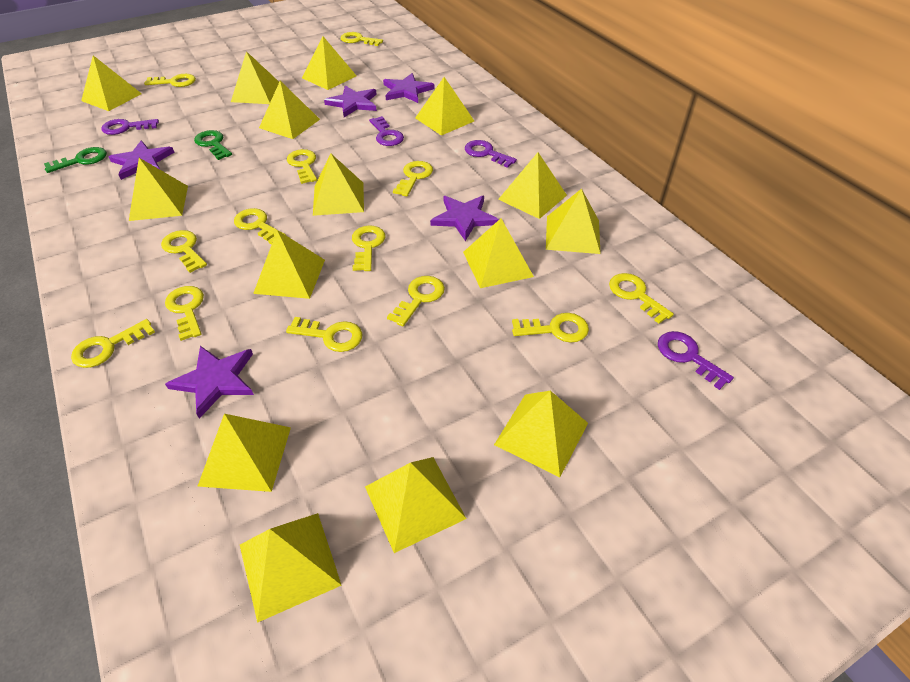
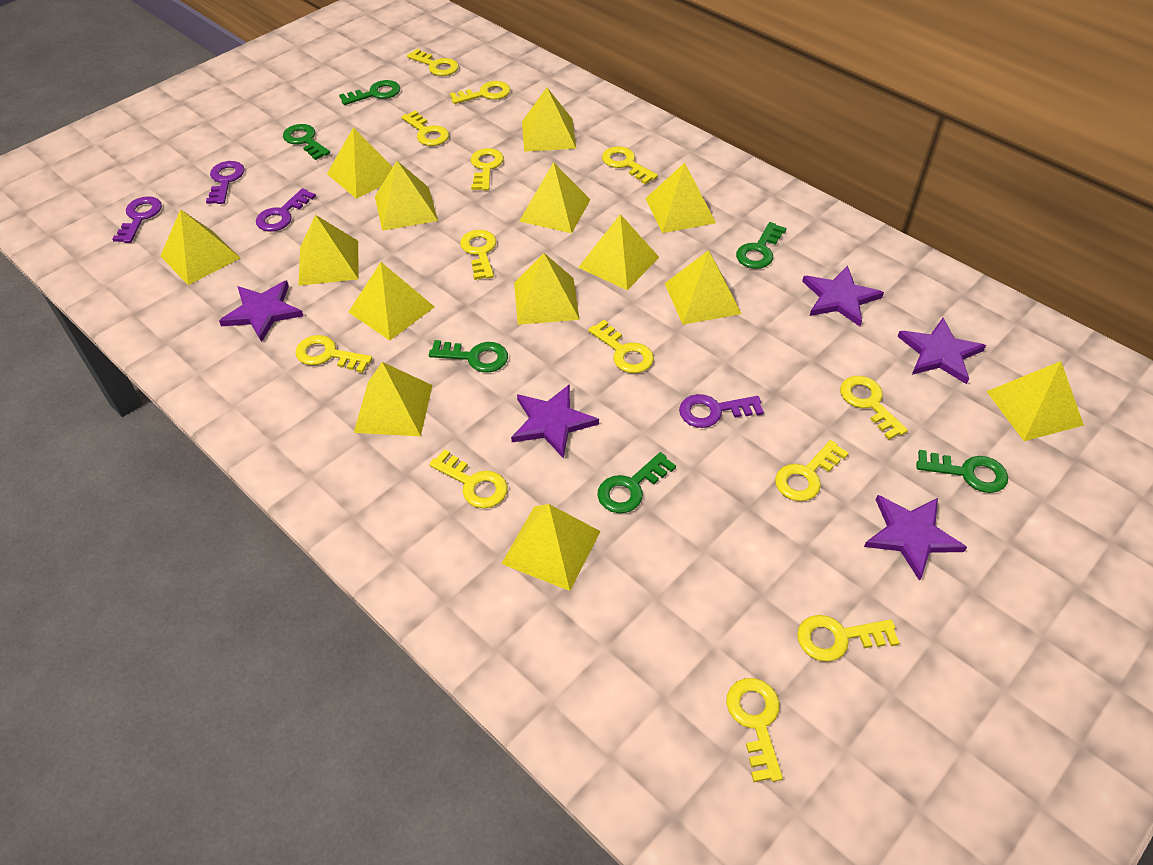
green key: 2 -> 6
yellow pyramid: 15 -> 14

